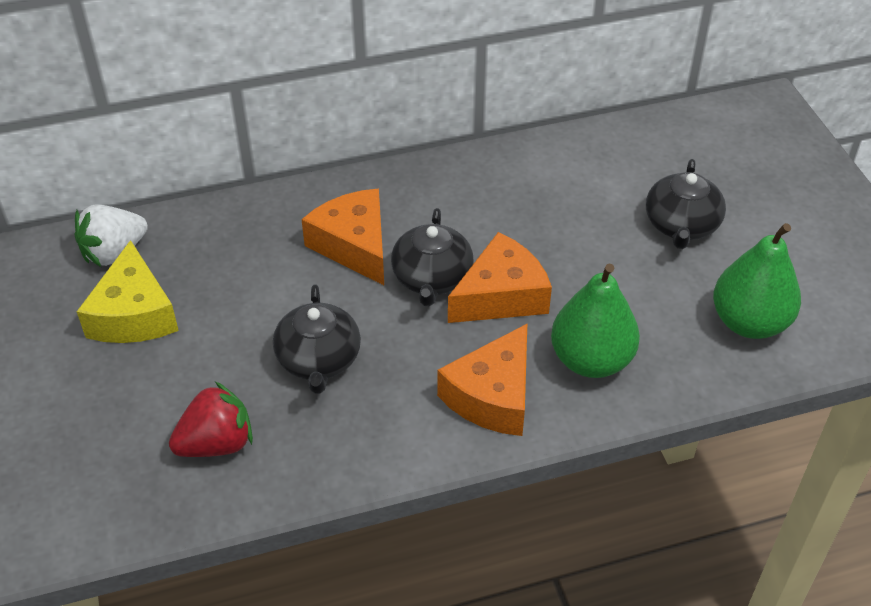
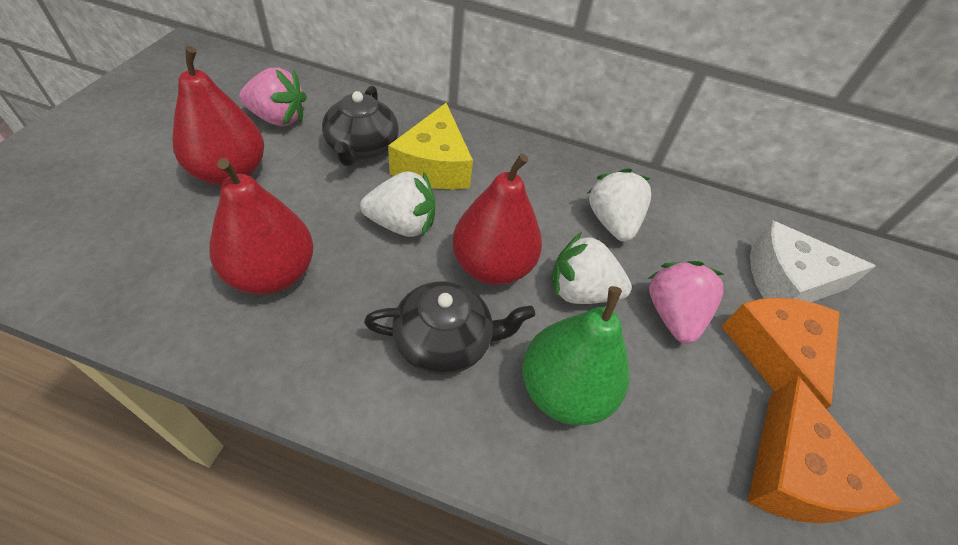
black teapot: 3 -> 2
green pear: 2 -> 1
orange cheese: 3 -> 2
pink strawberry: 0 -> 2
red pear: 0 -> 3
red strawberry: 1 -> 0
white cheese: 0 -> 1
white strawberry: 1 -> 3

